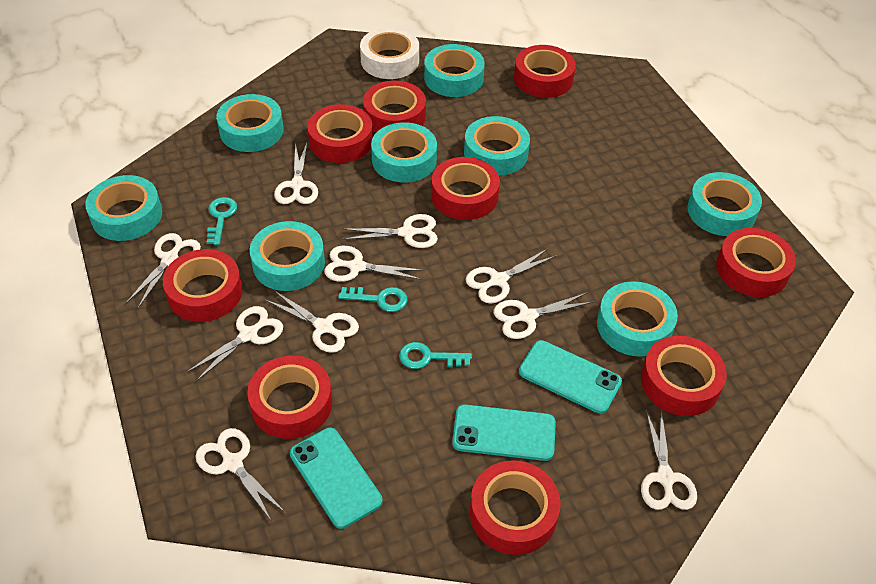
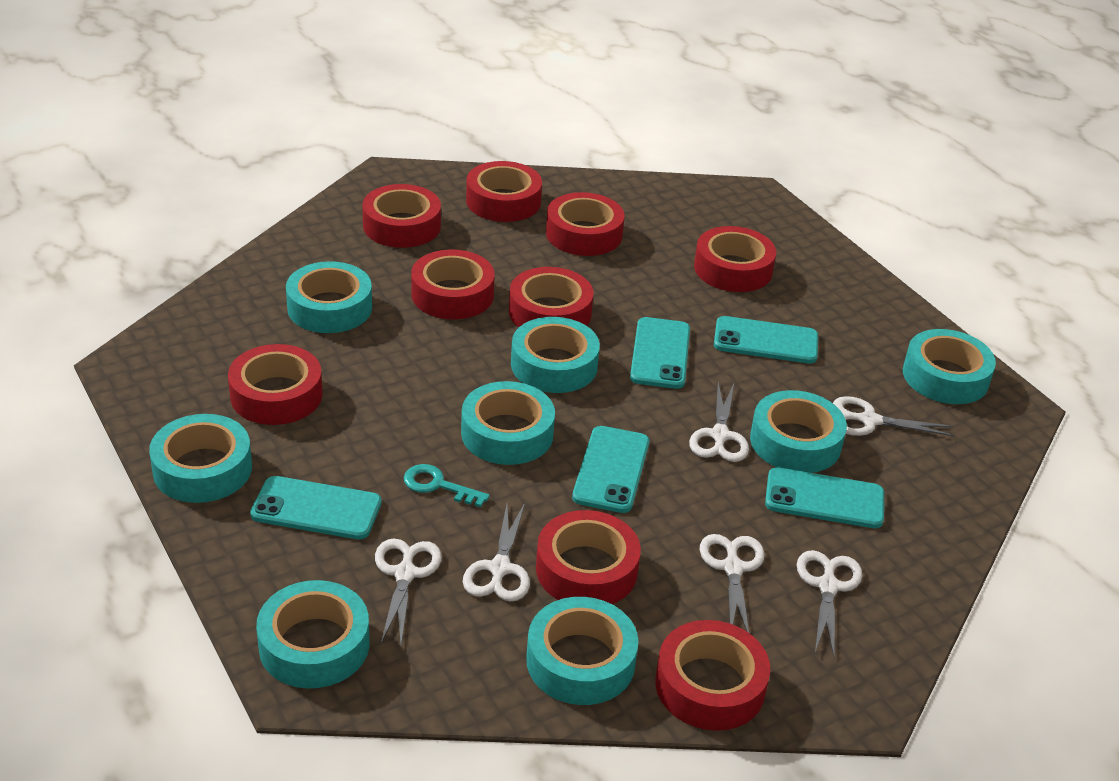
turquoise key: 3 -> 1
turquoise phone: 3 -> 5
white scissors: 10 -> 6
white tape: 1 -> 0

